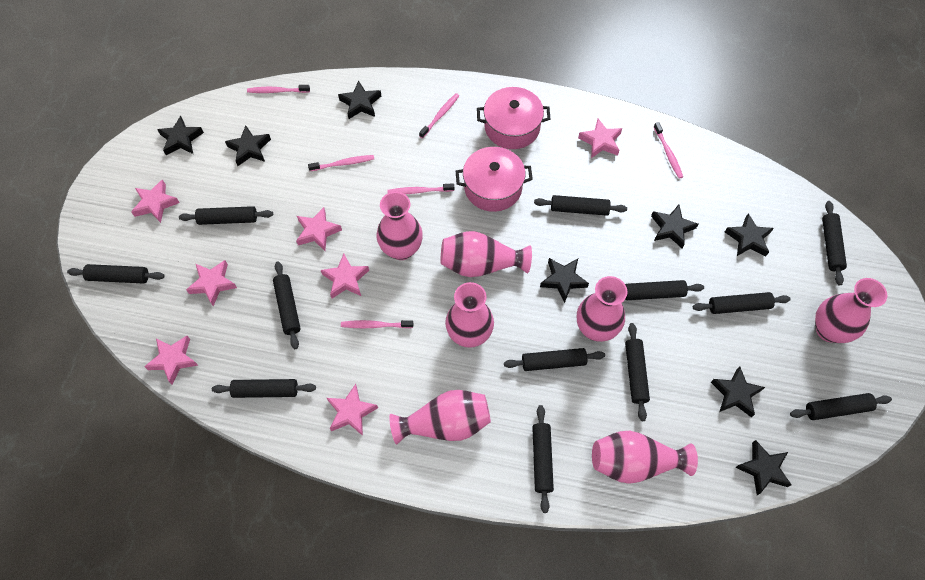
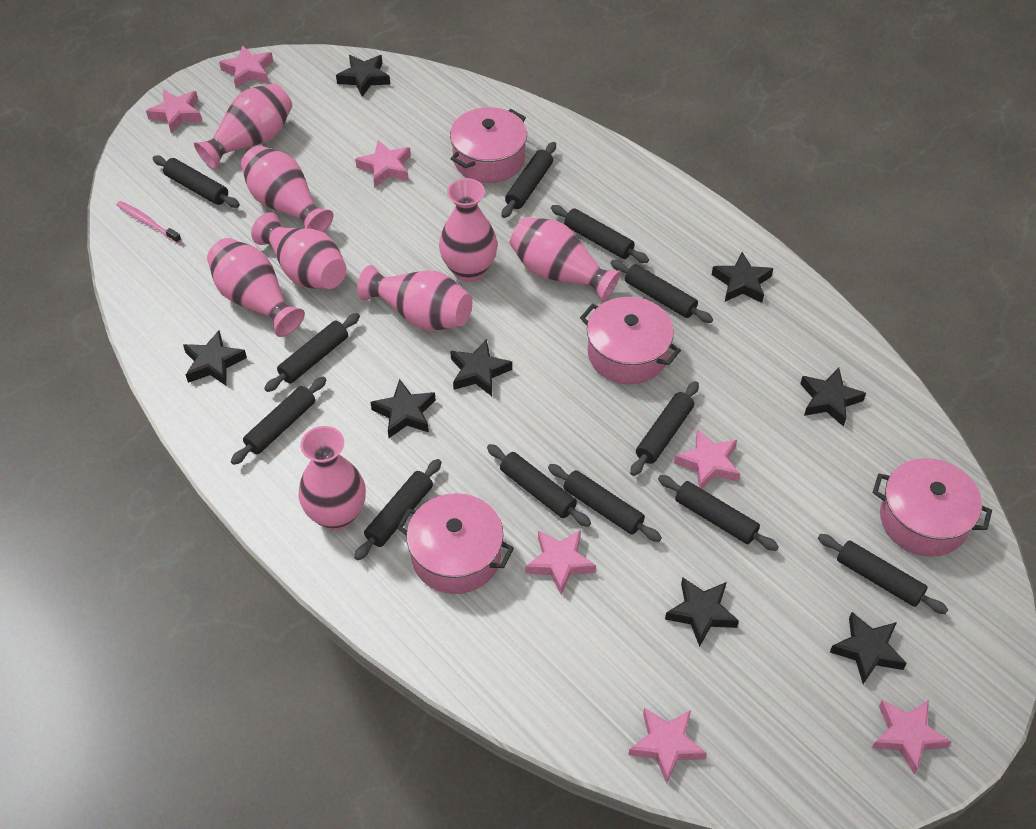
pink pot: 2 -> 4
pink toothbrush: 6 -> 1
pink vase: 7 -> 8

